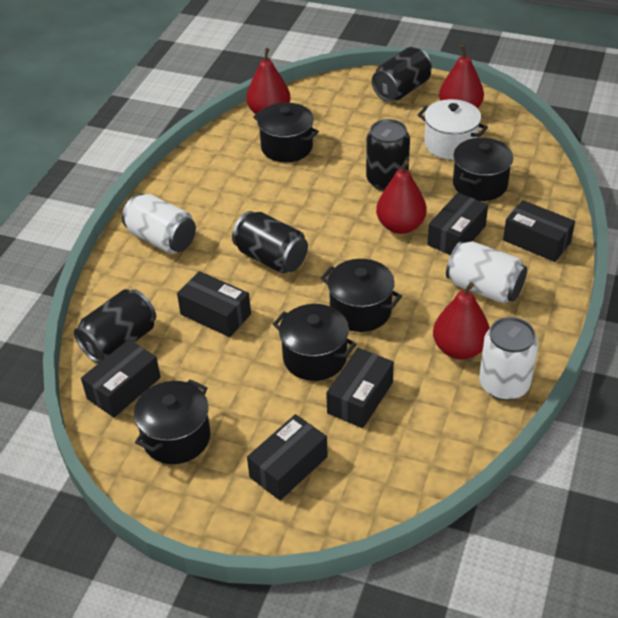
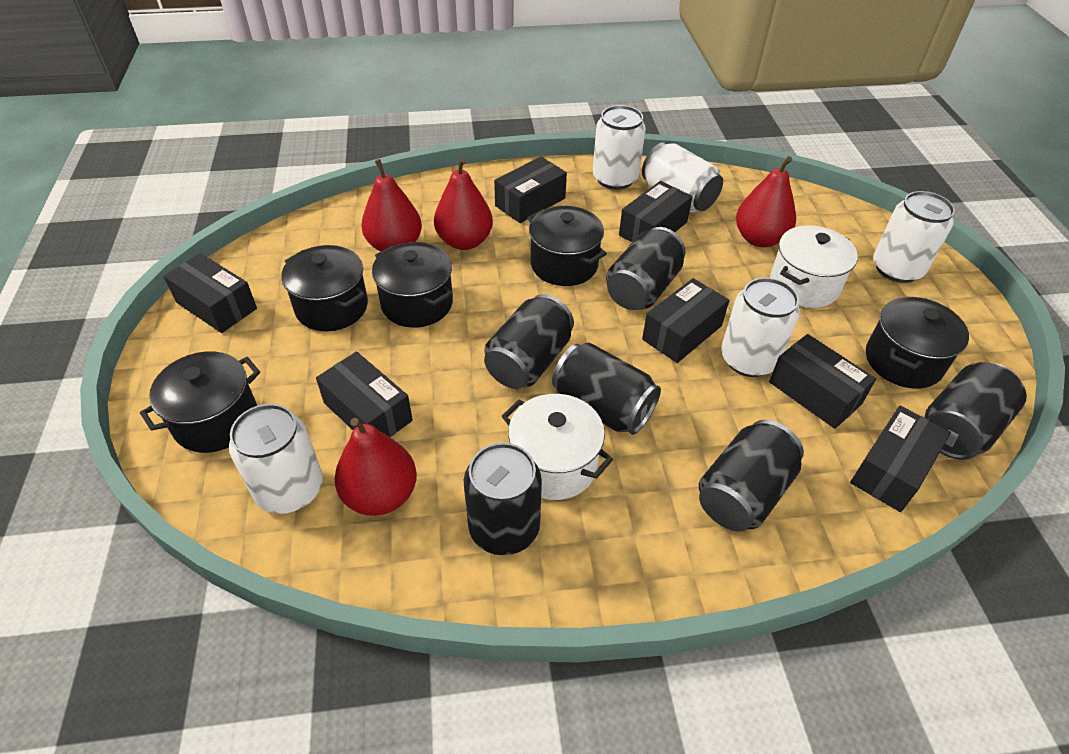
black box: 6 -> 7
black can: 4 -> 6
white can: 3 -> 5
white pot: 1 -> 2

